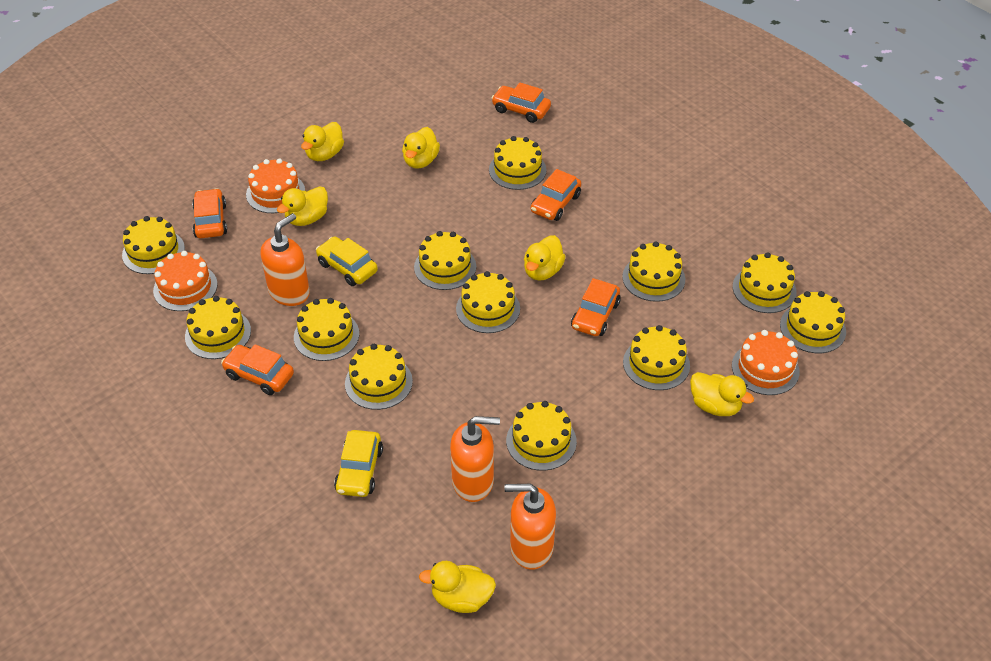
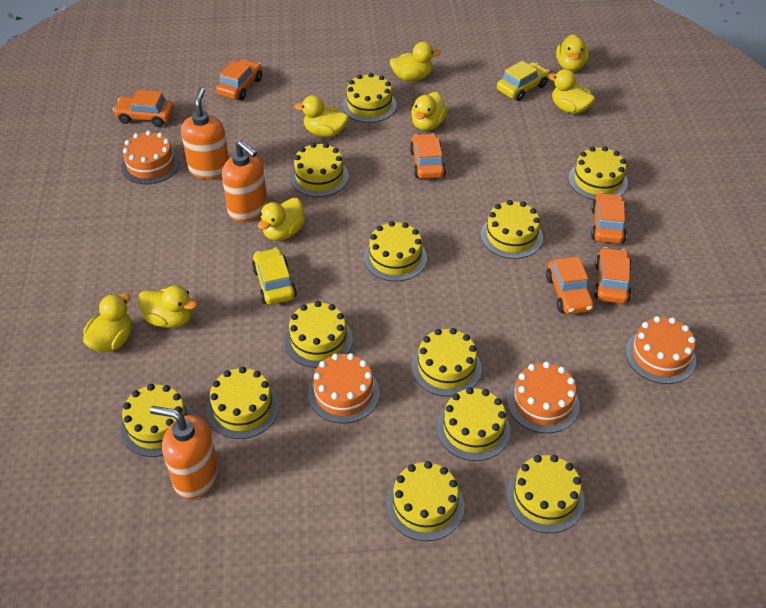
orange cake: 3 -> 4
orange car: 5 -> 6
yellow duck: 6 -> 8

